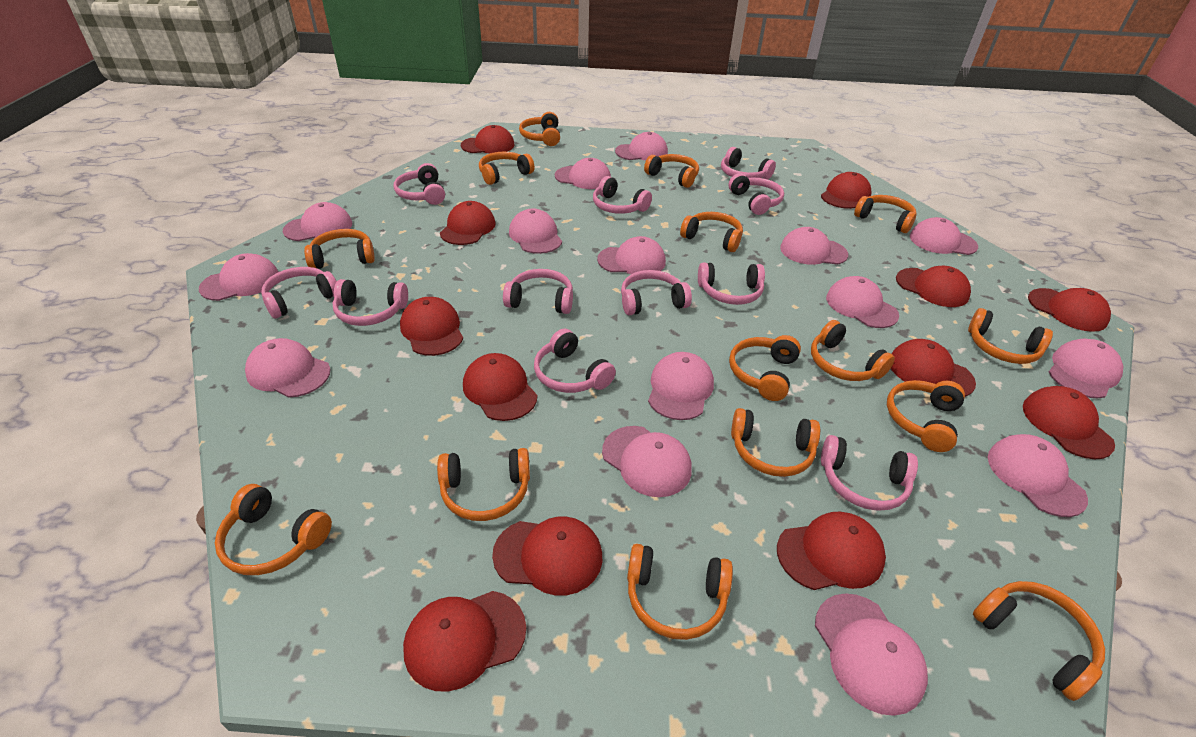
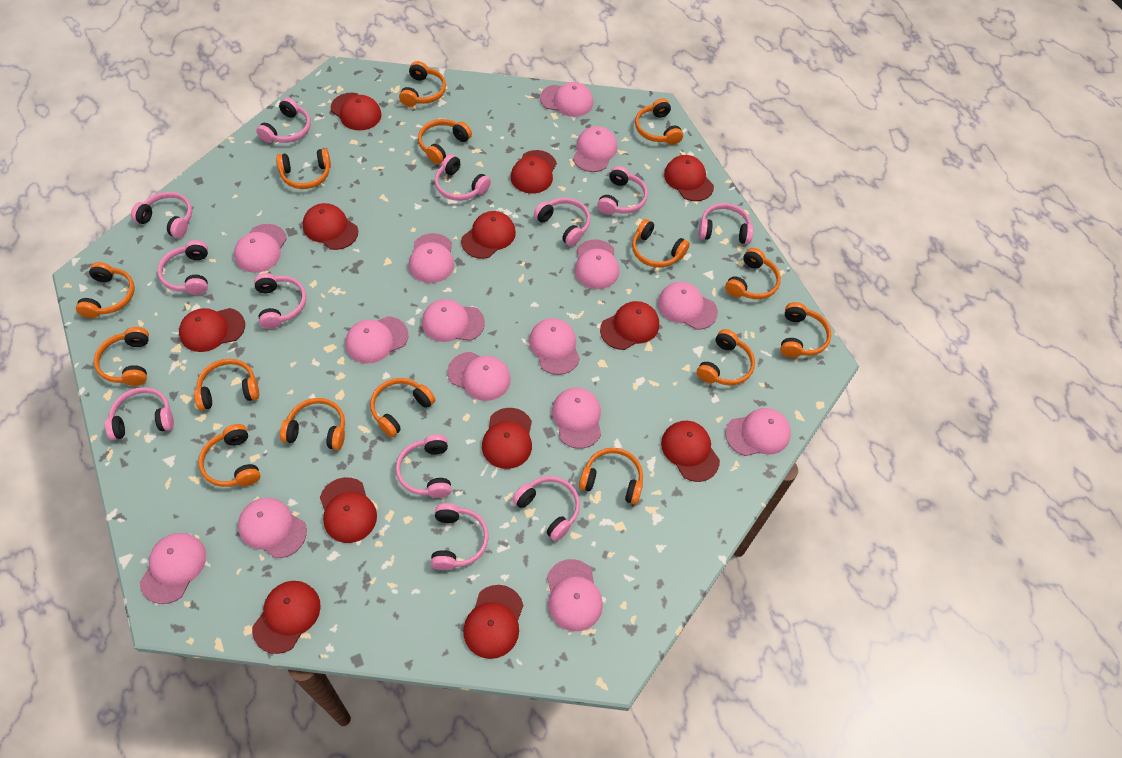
pink headphones: 11 -> 12

